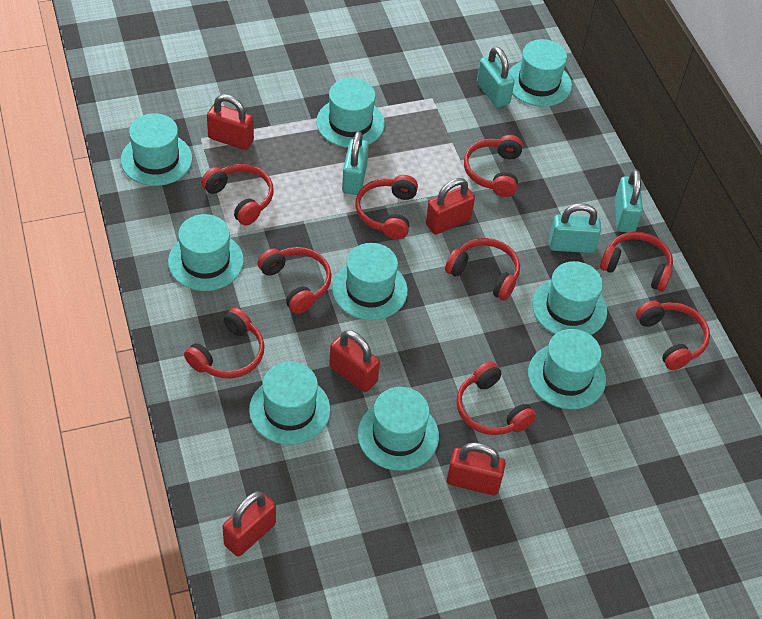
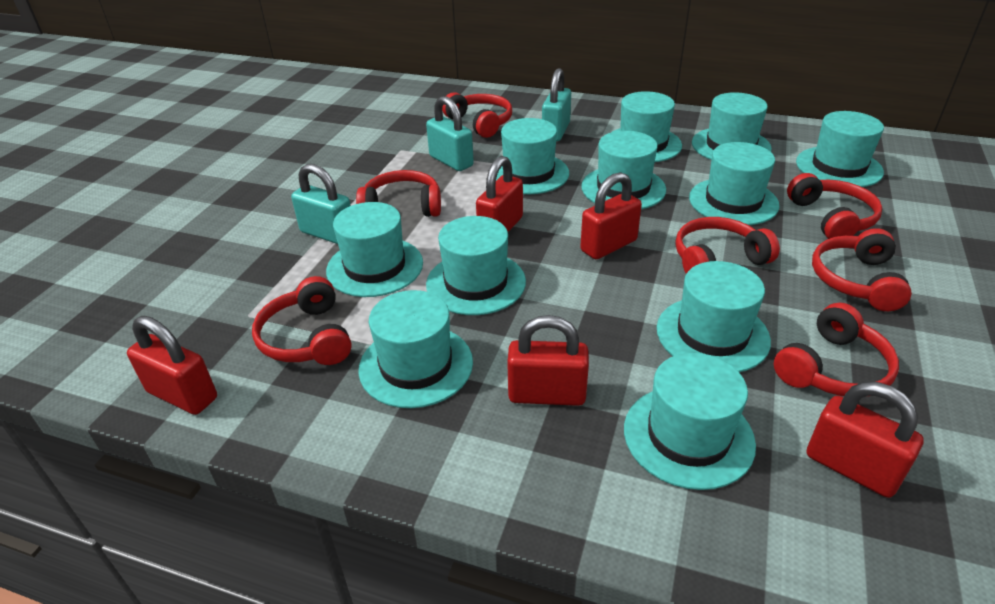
red headphones: 9 -> 7
turquoise hat: 9 -> 11
turquoise padlock: 4 -> 3

